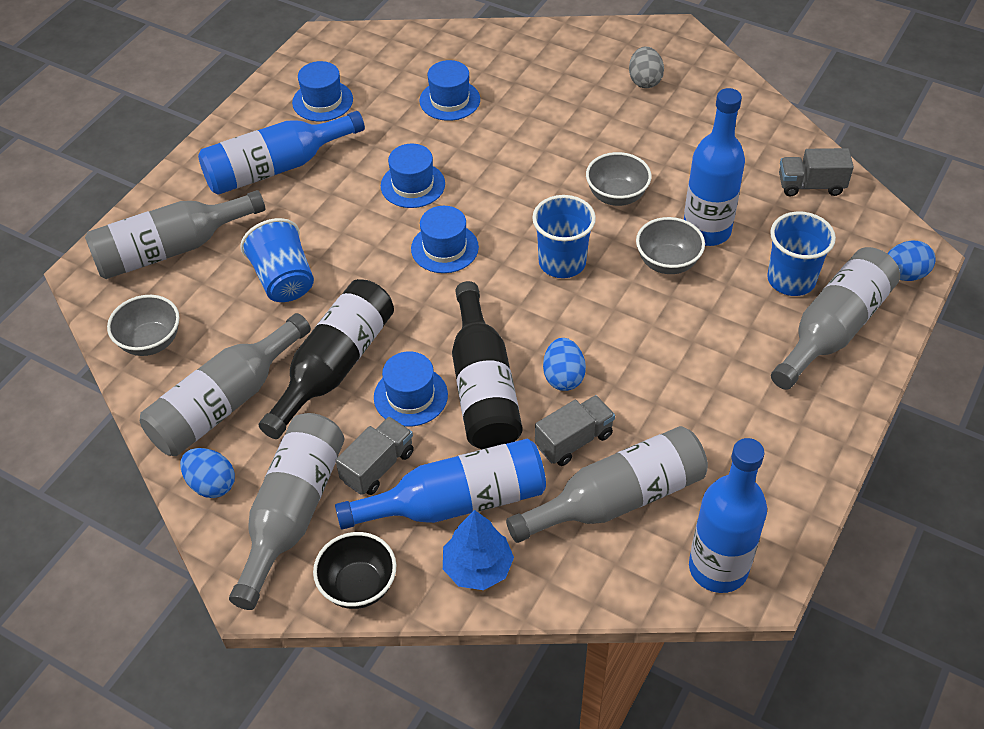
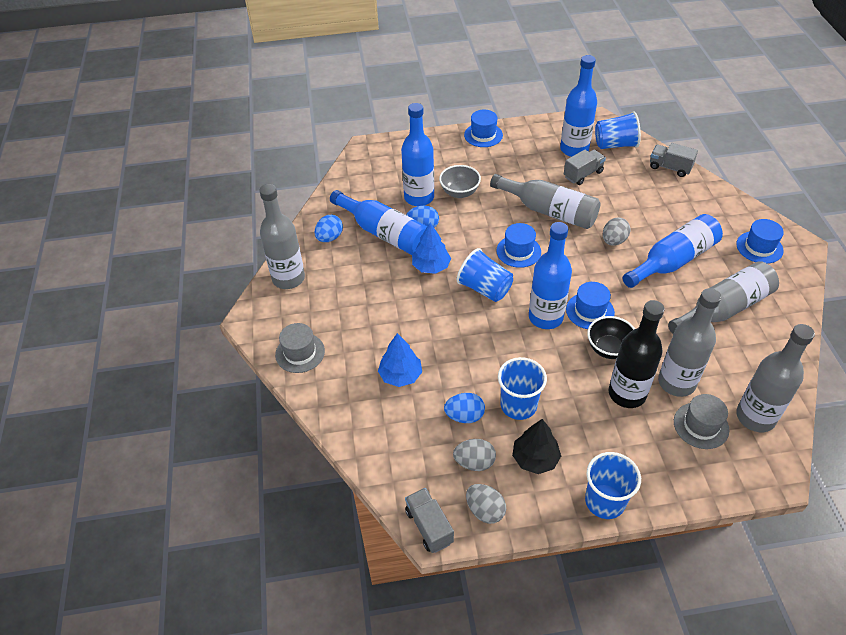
black bottle: 2 -> 1
black tree: 0 -> 1
blue bottle: 4 -> 5
blue cup: 3 -> 4
blue hat: 5 -> 4
blue tree: 1 -> 2
grey bowl: 3 -> 1
grey egg: 1 -> 3
grey hat: 0 -> 2

